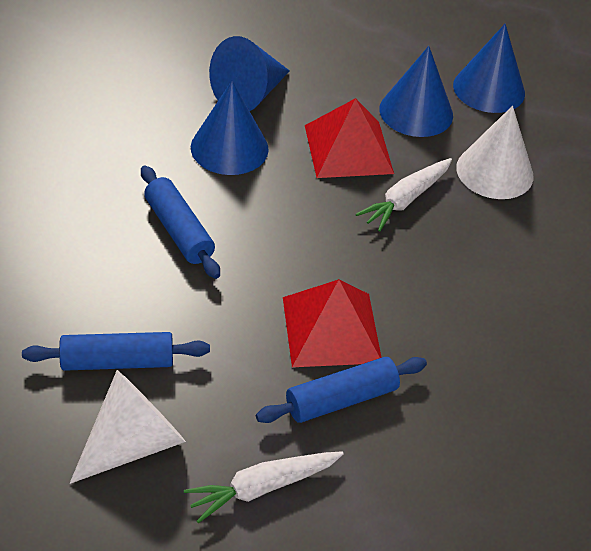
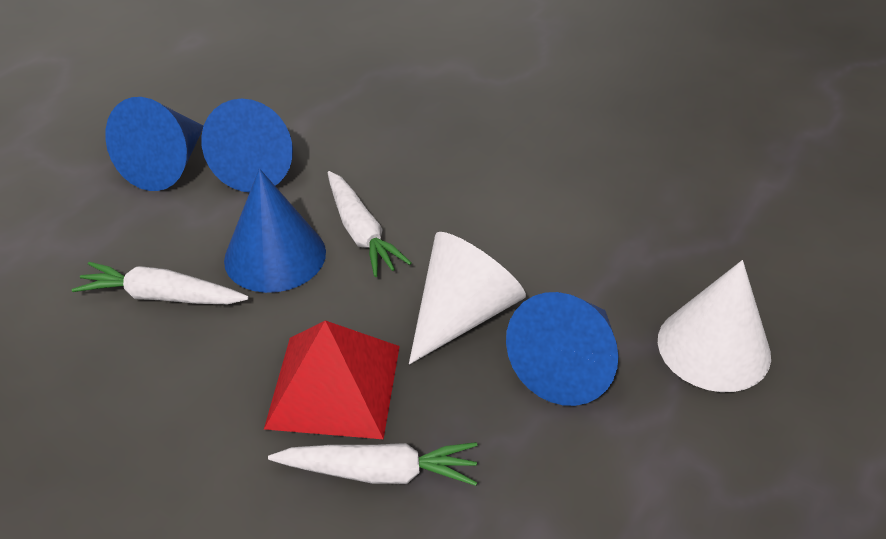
blue rolling pin: 3 -> 0
red pyramid: 2 -> 1
white carrot: 2 -> 3

